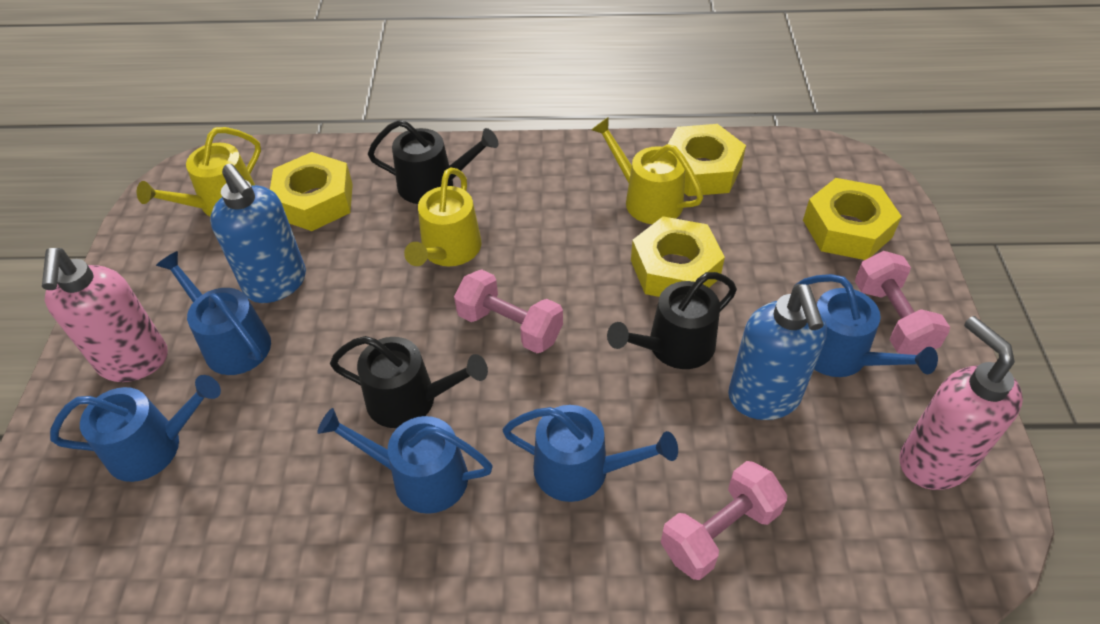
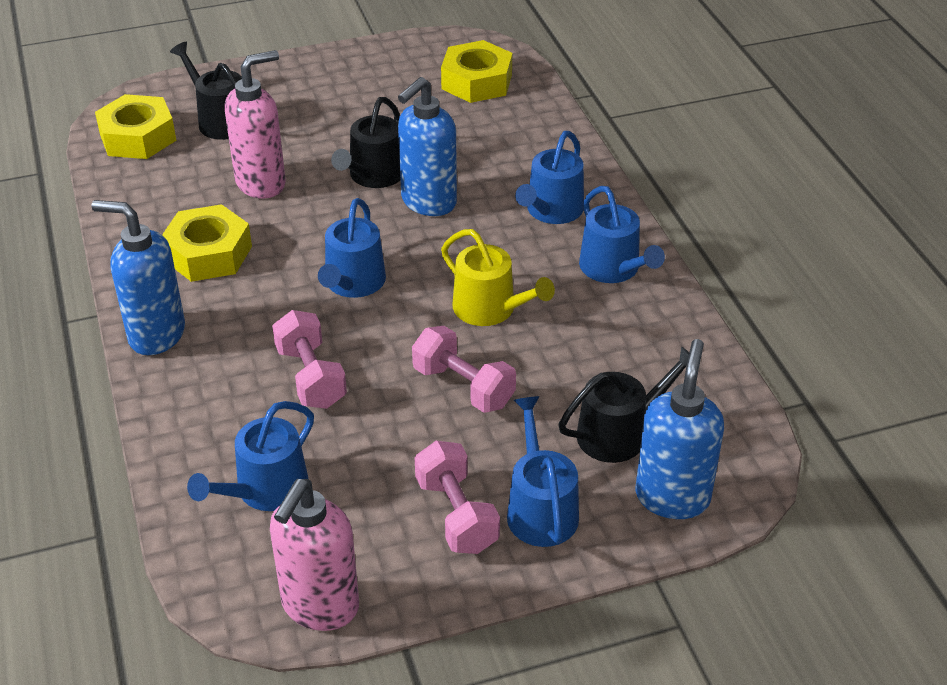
blue soap dispenser: 2 -> 3
yellow nut: 4 -> 3
yellow watering can: 3 -> 1

